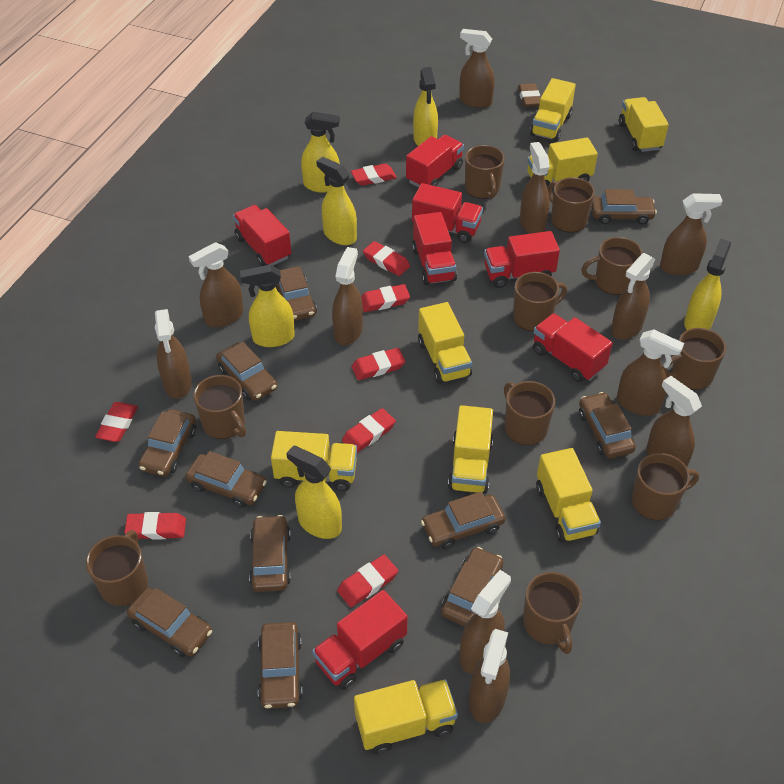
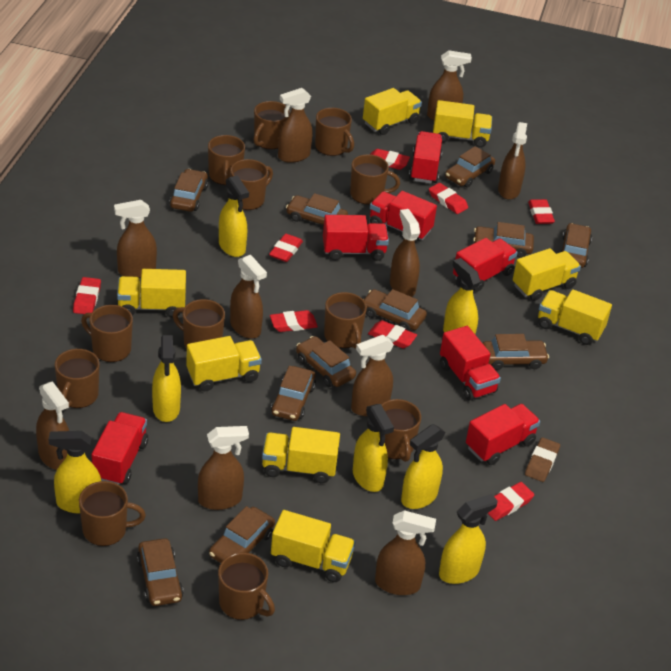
brown mug: 10 -> 12
brown spray bottle: 11 -> 10
yellow spray bottle: 6 -> 7

